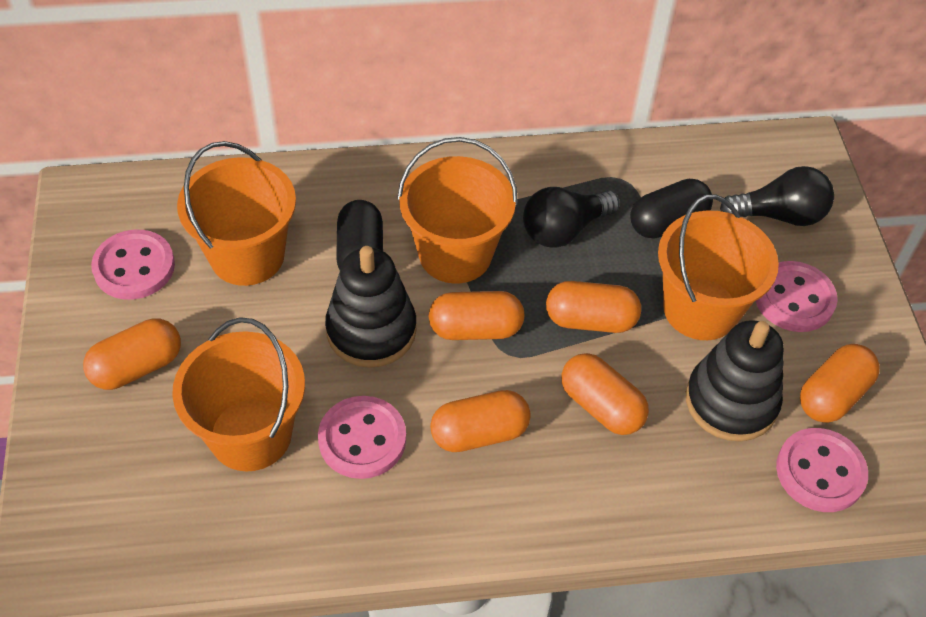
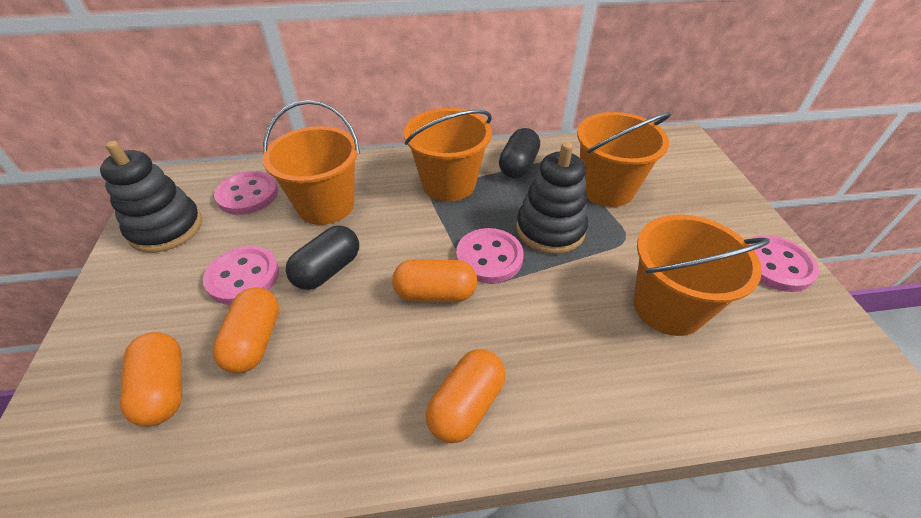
black light bulb: 2 -> 0
orange capsule: 6 -> 4

